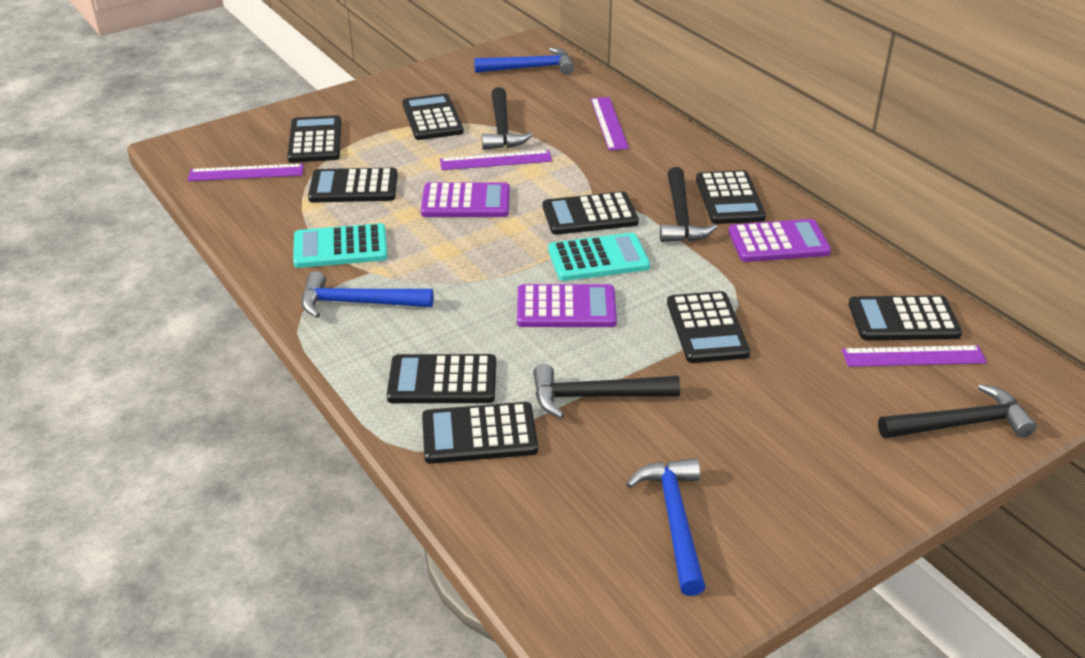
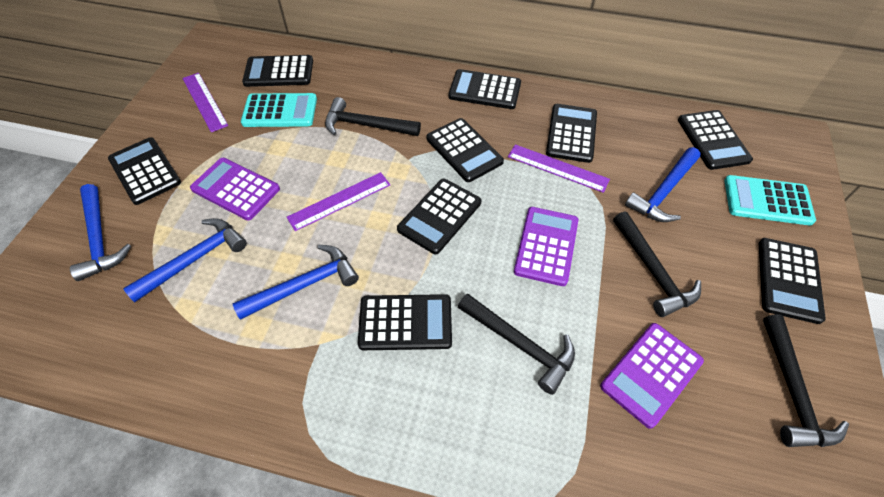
blue hammer: 3 -> 4
purple ruler: 4 -> 3

